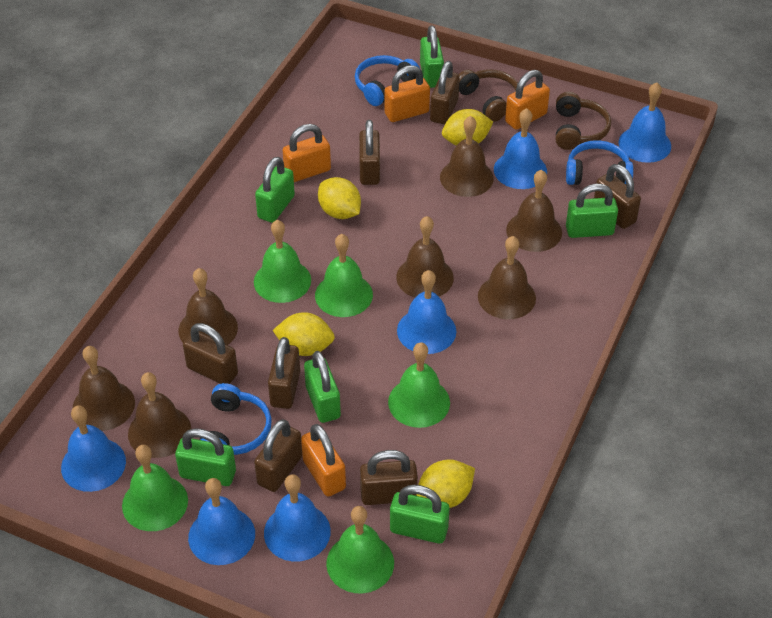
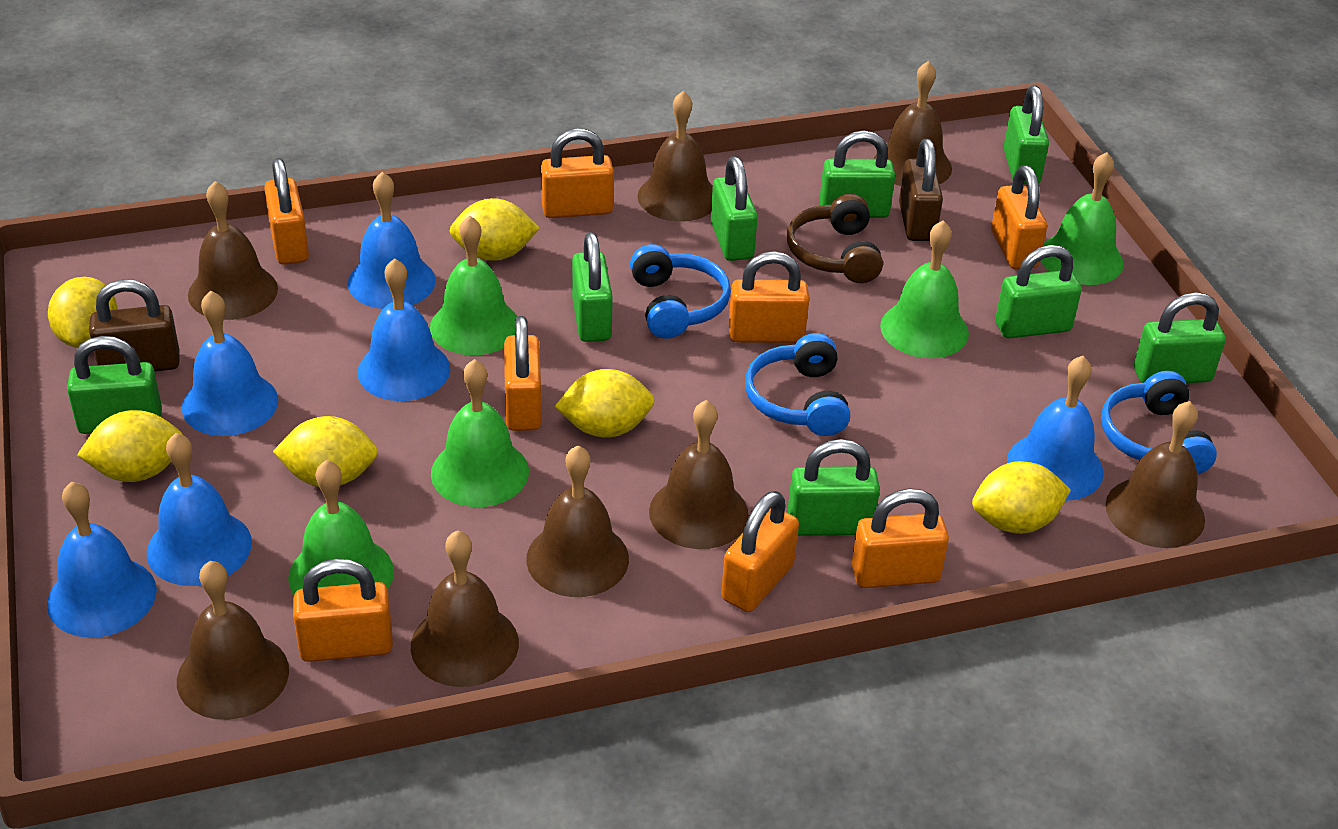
brown bell: 7 -> 8
brown headphones: 2 -> 1
brown padlock: 7 -> 2
green padlock: 6 -> 8
orange padlock: 4 -> 8
yellow lemon: 4 -> 6

